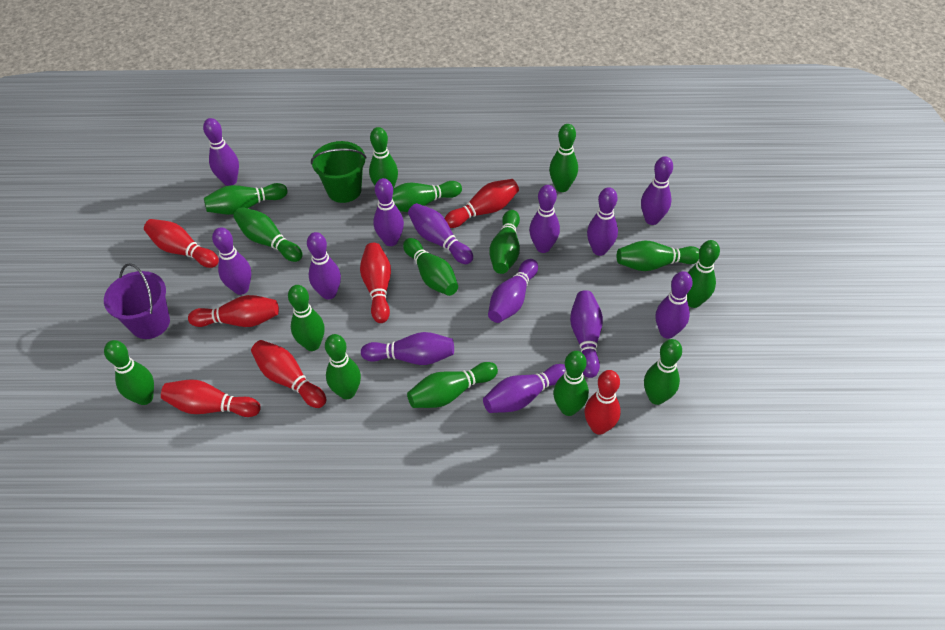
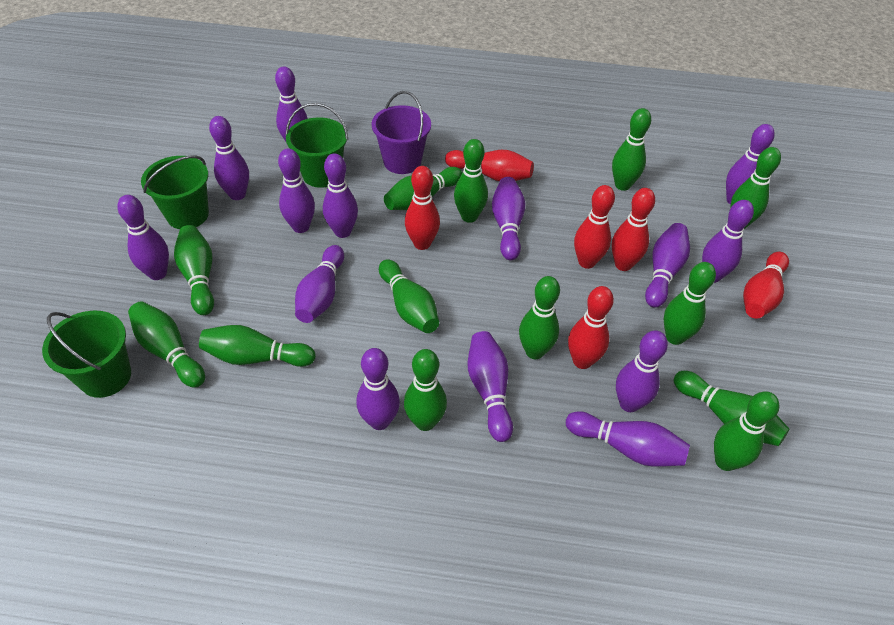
green bowling pin: 15 -> 13
green bucket: 1 -> 3
purple bowling pin: 13 -> 14
red bowling pin: 7 -> 6

